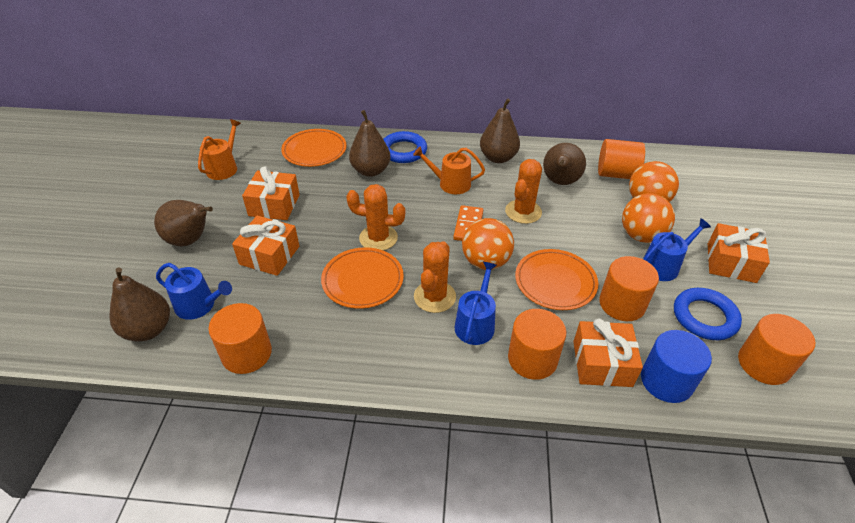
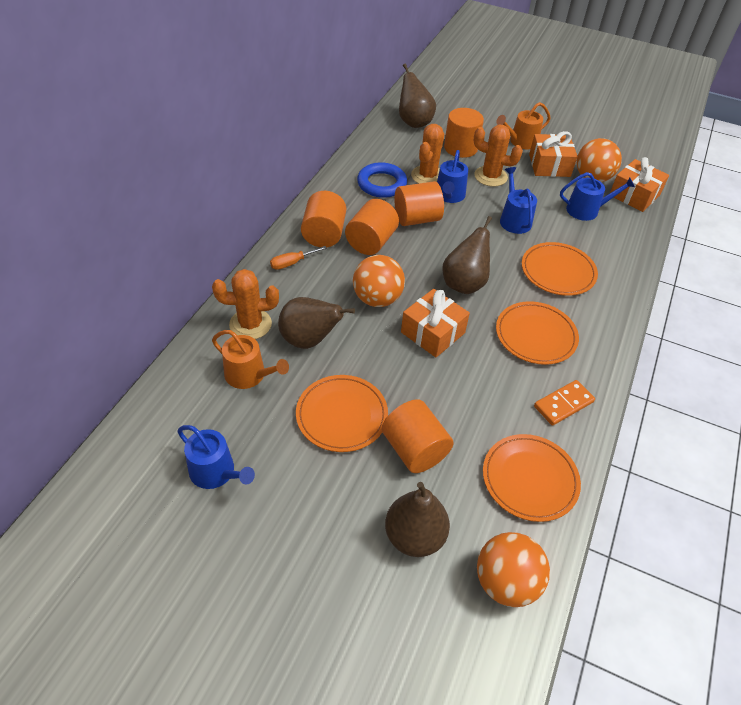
blue cylinder: 1 -> 0
blue ring: 2 -> 1
blue watering can: 3 -> 4
brown pear: 5 -> 4
orange gift: 4 -> 3
orange plate: 3 -> 4
orange screwdriver: 0 -> 1

